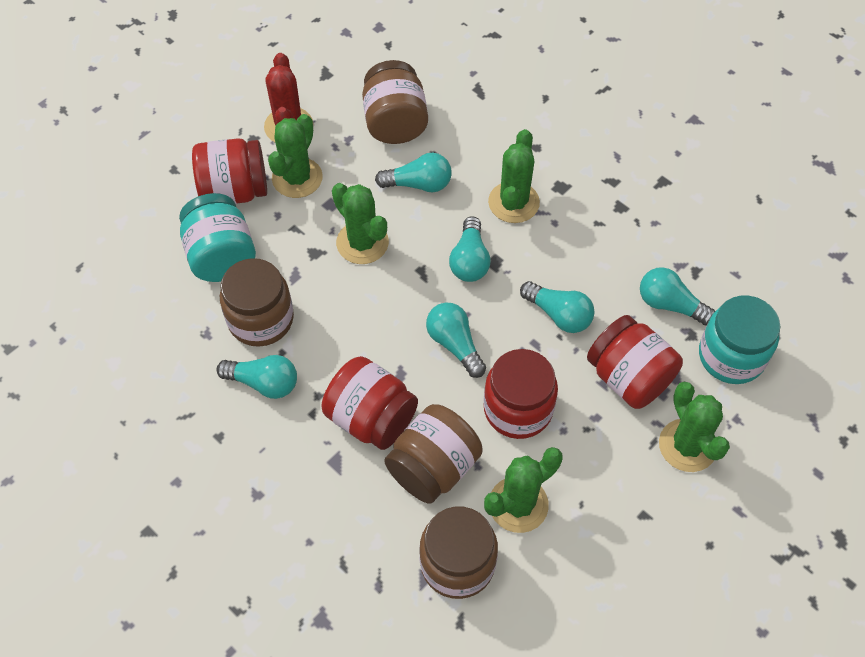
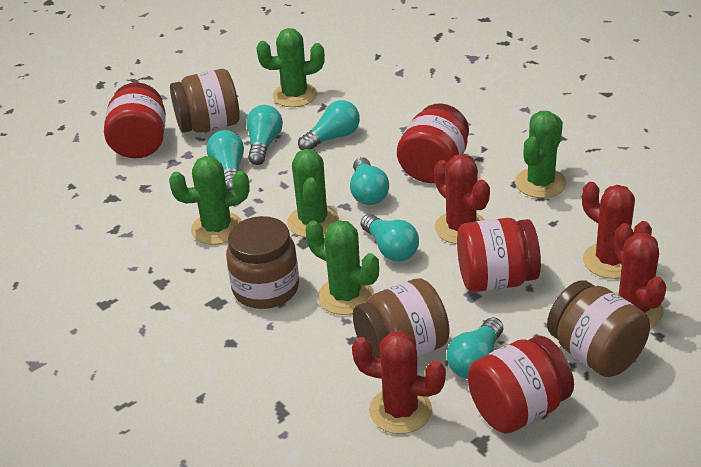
red cactus: 1 -> 4
turquoise jar: 2 -> 0

